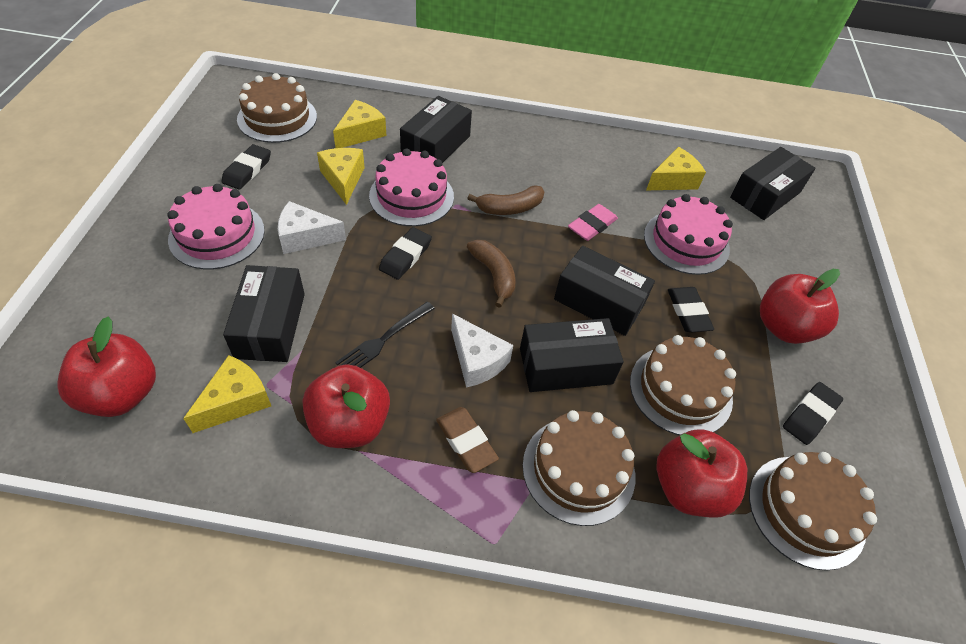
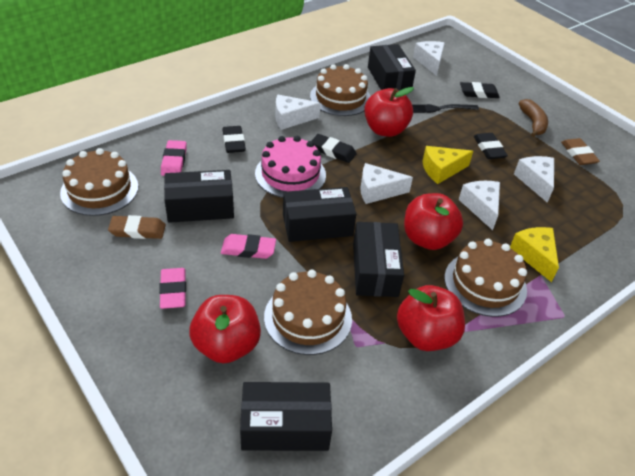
brown banana: 2 -> 1
brown eraser: 1 -> 2
pink cake: 3 -> 1
pink eraser: 1 -> 3
white cheese: 2 -> 5
yellow cheese: 4 -> 2

